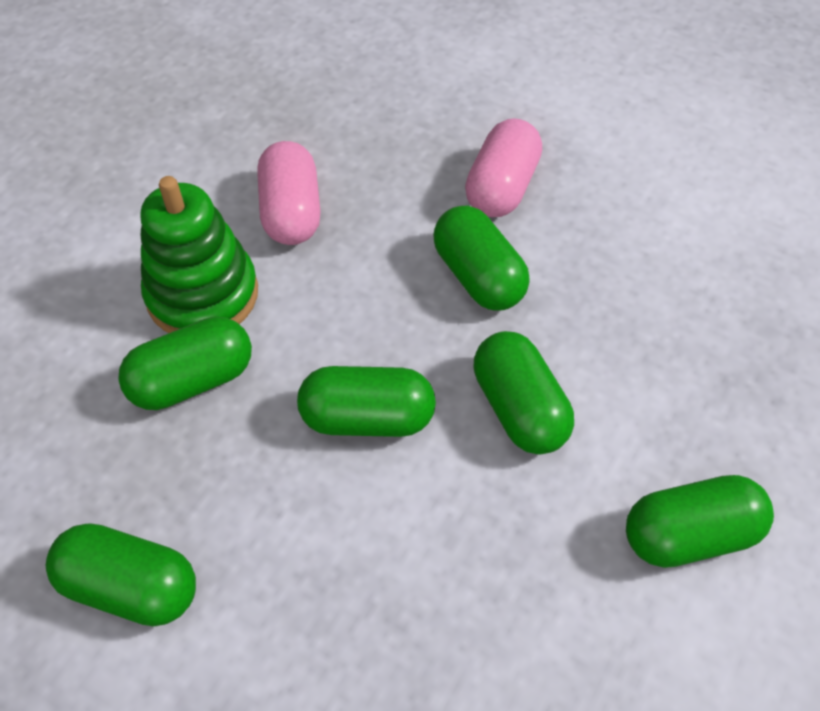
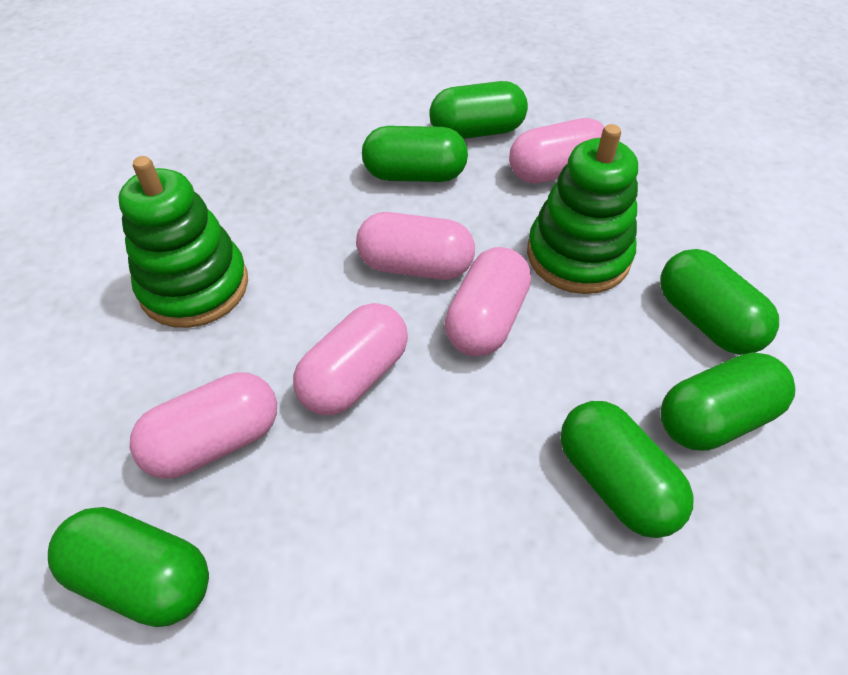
green stacking toy: 1 -> 2
pink capsule: 2 -> 5

